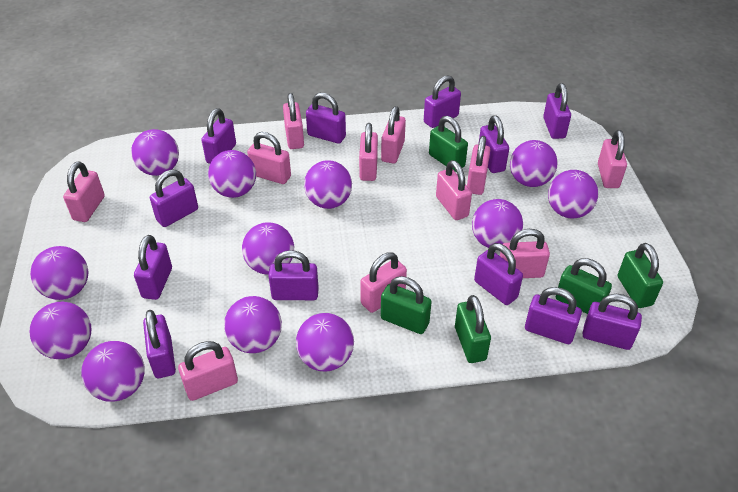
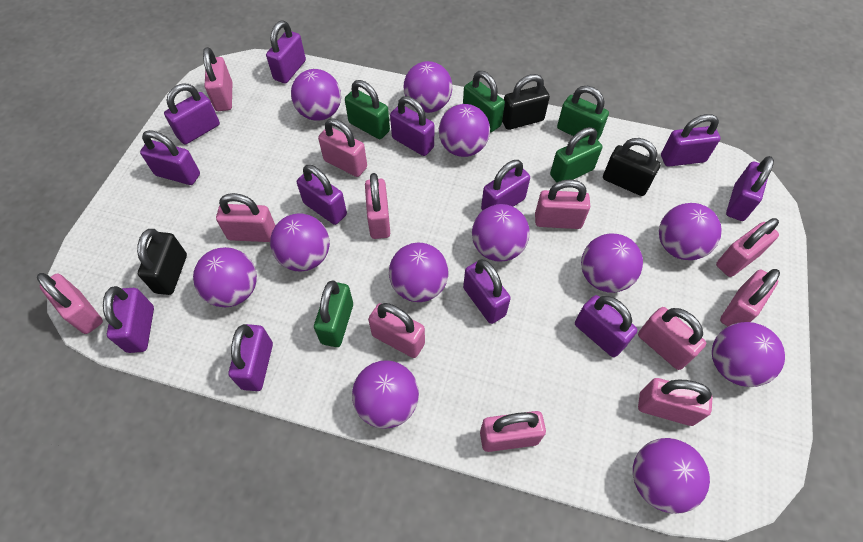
black padlock: 0 -> 3
pink padlock: 11 -> 12

